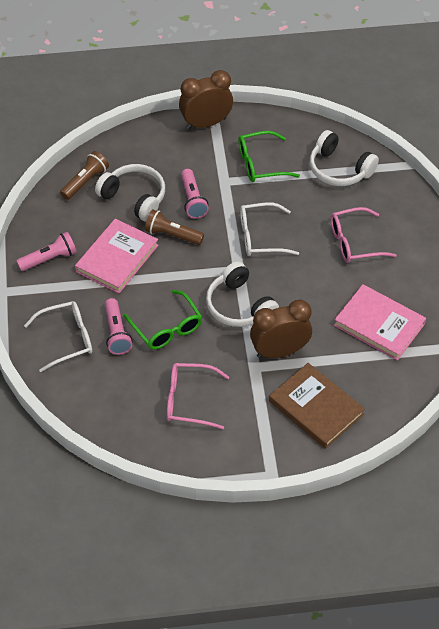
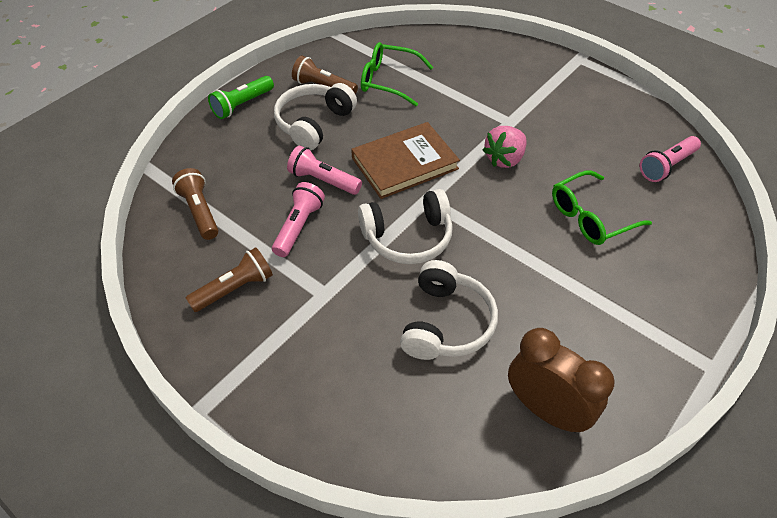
brown clock: 2 -> 1
brown flashlight: 2 -> 3
green flashlight: 0 -> 1
pink book: 2 -> 0
pink glasses: 2 -> 0
pink strawberry: 0 -> 1
white glasses: 2 -> 0

